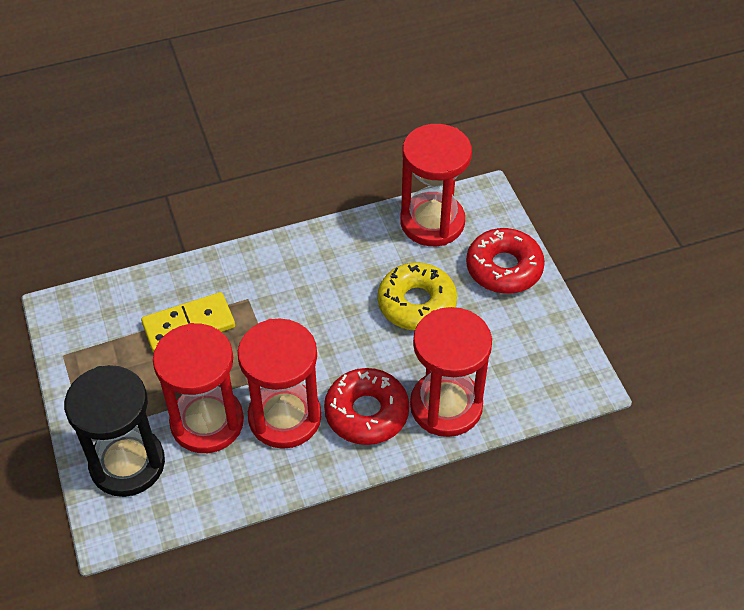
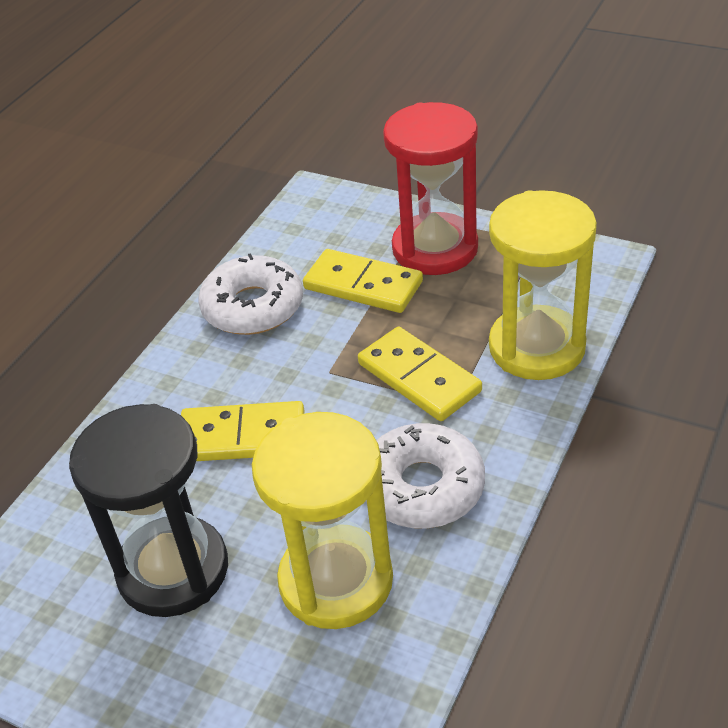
red donut: 2 -> 0
red hourglass: 4 -> 1
white donut: 0 -> 2
yellow domino: 1 -> 3
yellow donut: 1 -> 0
yellow hourglass: 0 -> 2

